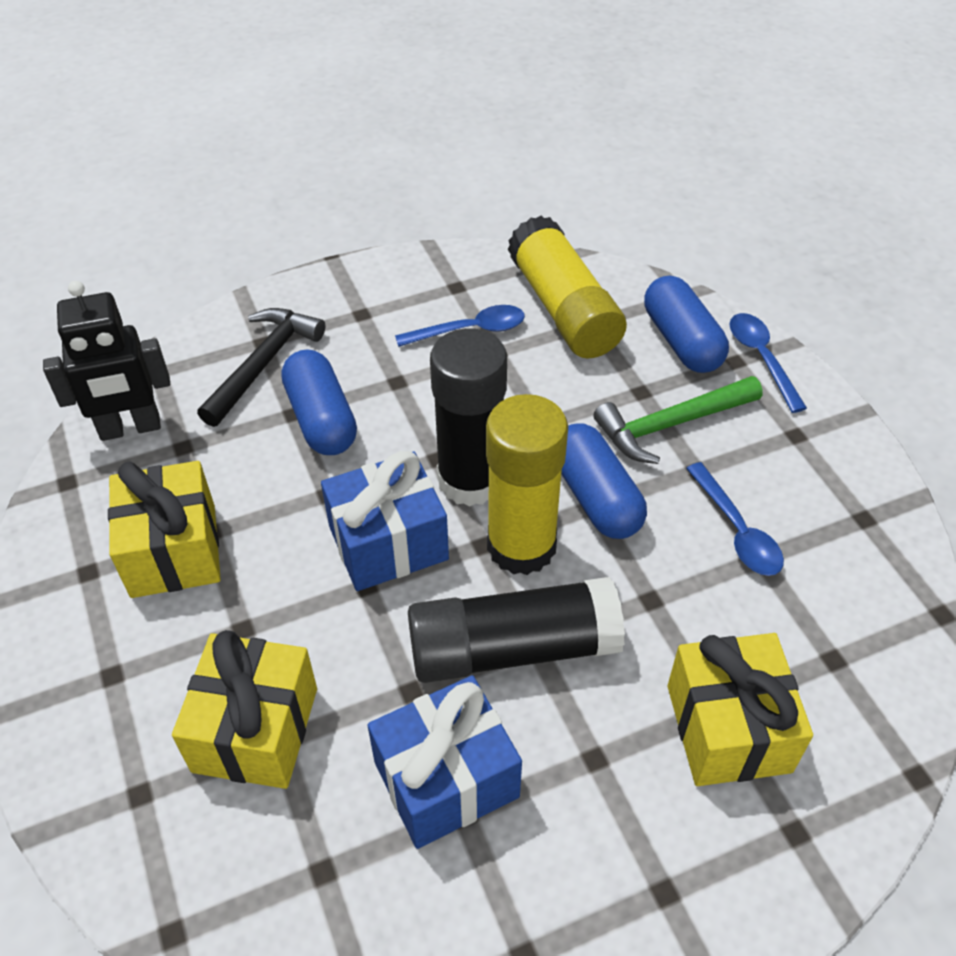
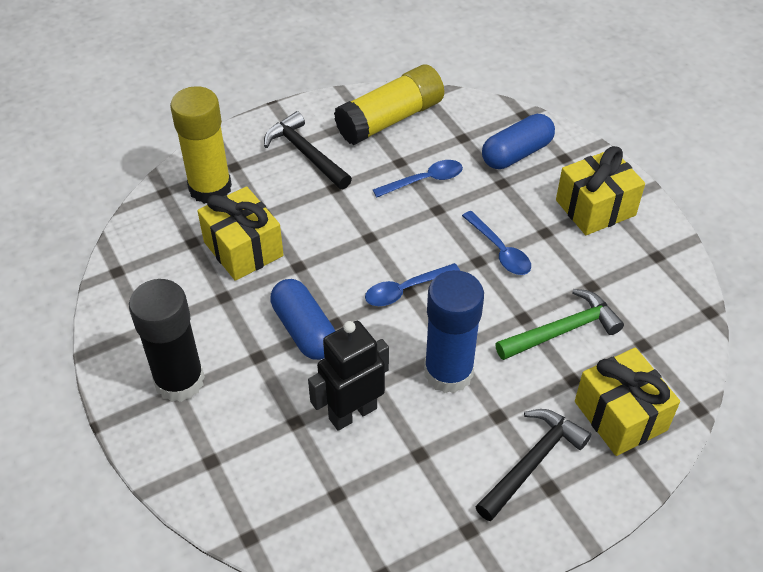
black glue stick: 2 -> 1
black hammer: 1 -> 2
blue capsule: 3 -> 2
blue gift: 2 -> 0
blue glue stick: 0 -> 1

